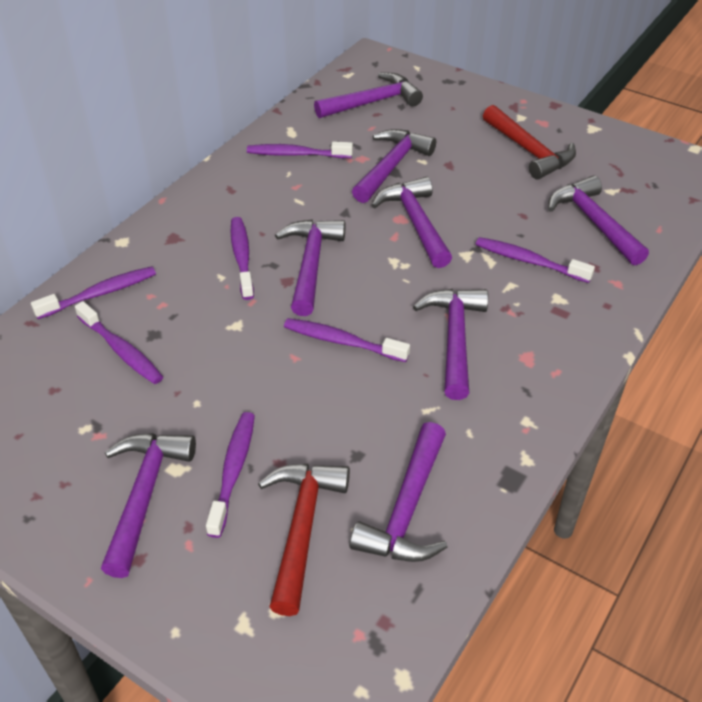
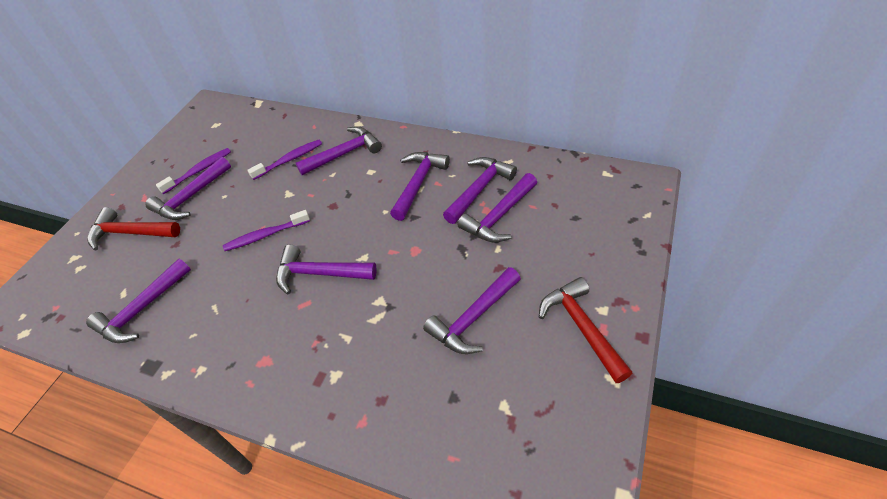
purple toothbrush: 7 -> 3

